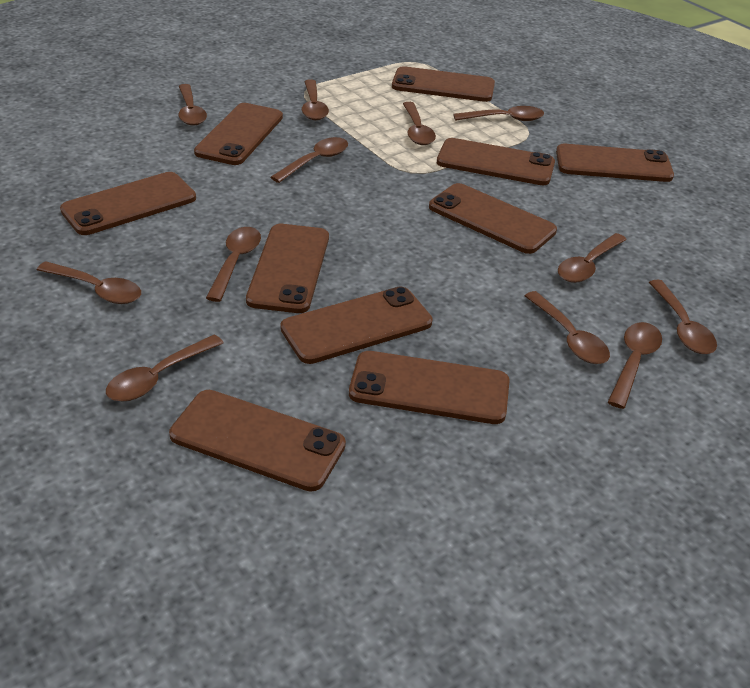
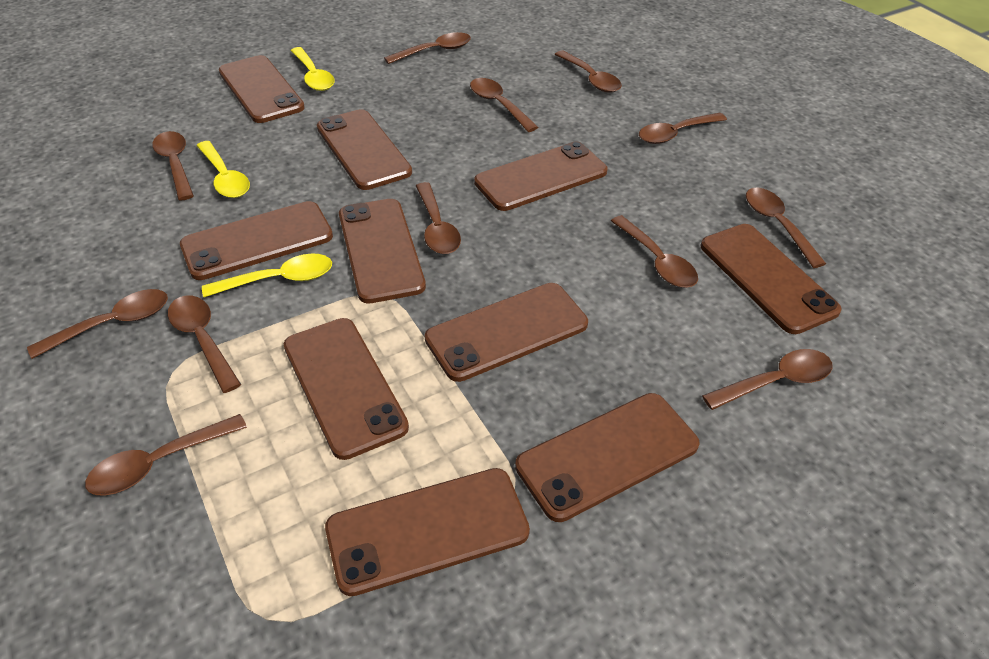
yellow spoon: 0 -> 3

